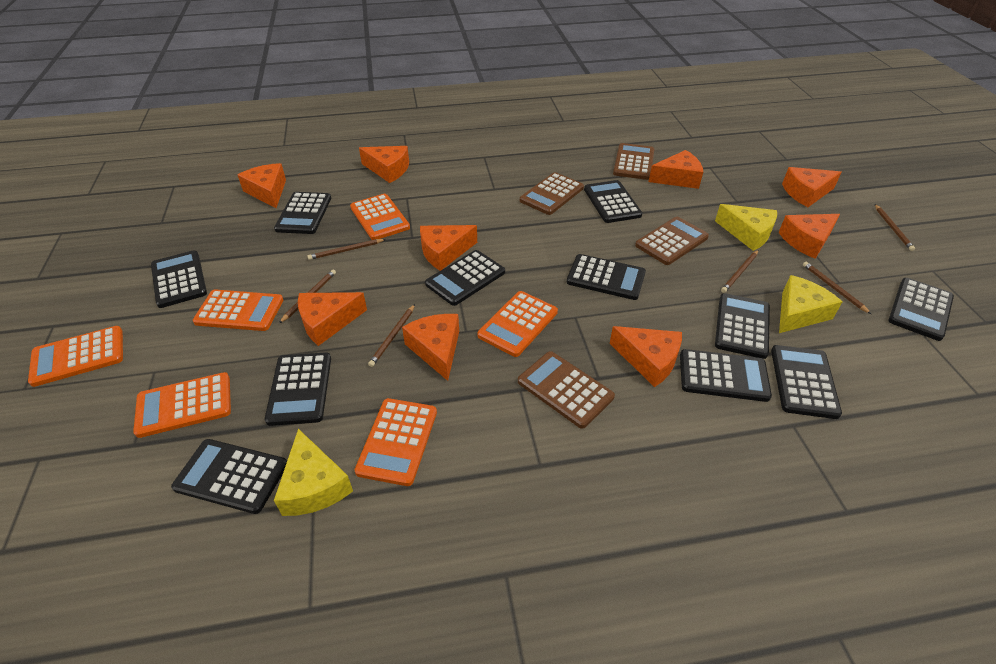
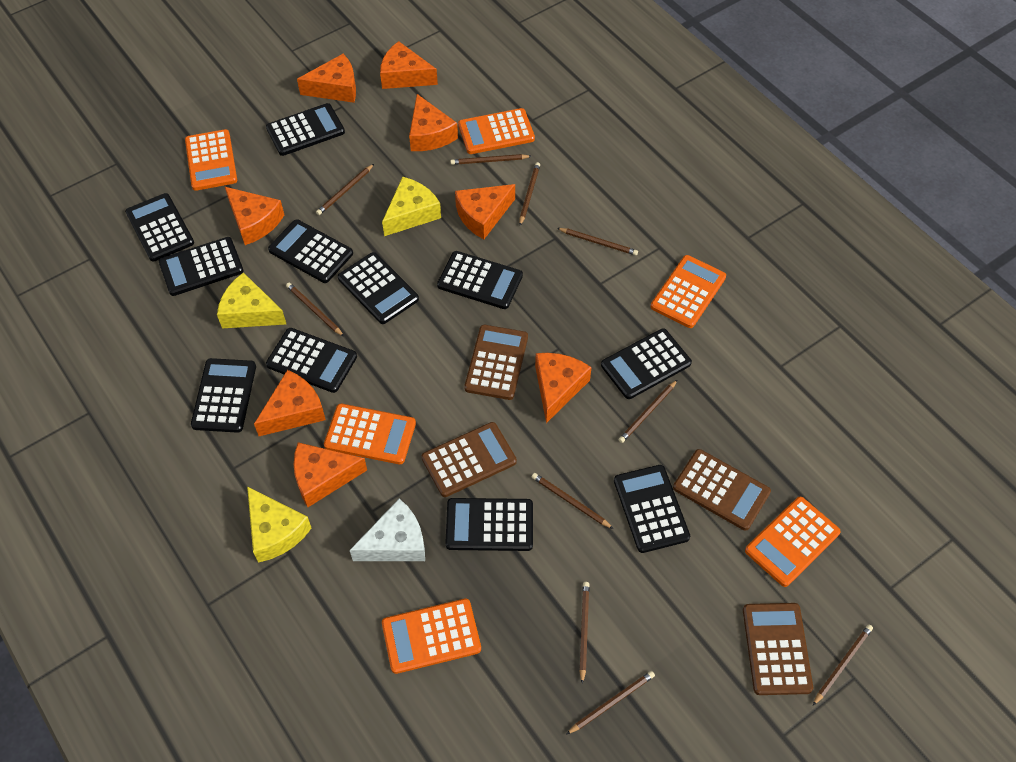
brown pencil: 6 -> 10
orange cheese: 9 -> 8
white cheese: 0 -> 1

